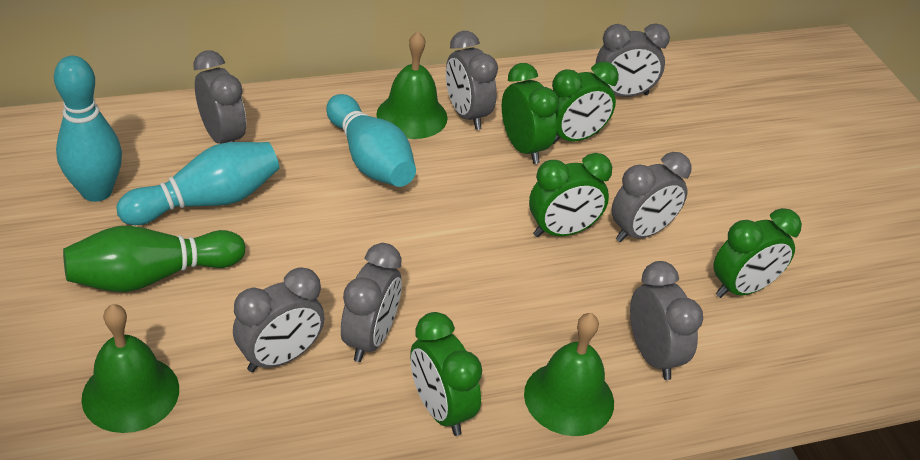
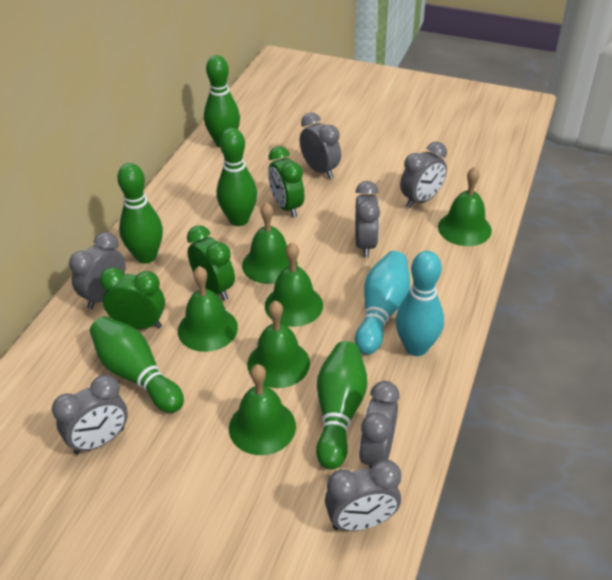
green bell: 3 -> 6
green bowling pin: 1 -> 5
green clock: 5 -> 3
turquoise bowling pin: 3 -> 2

